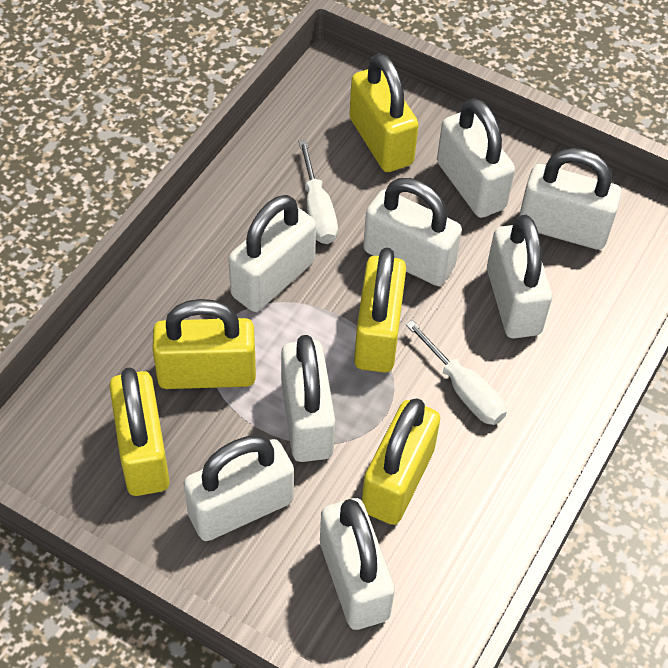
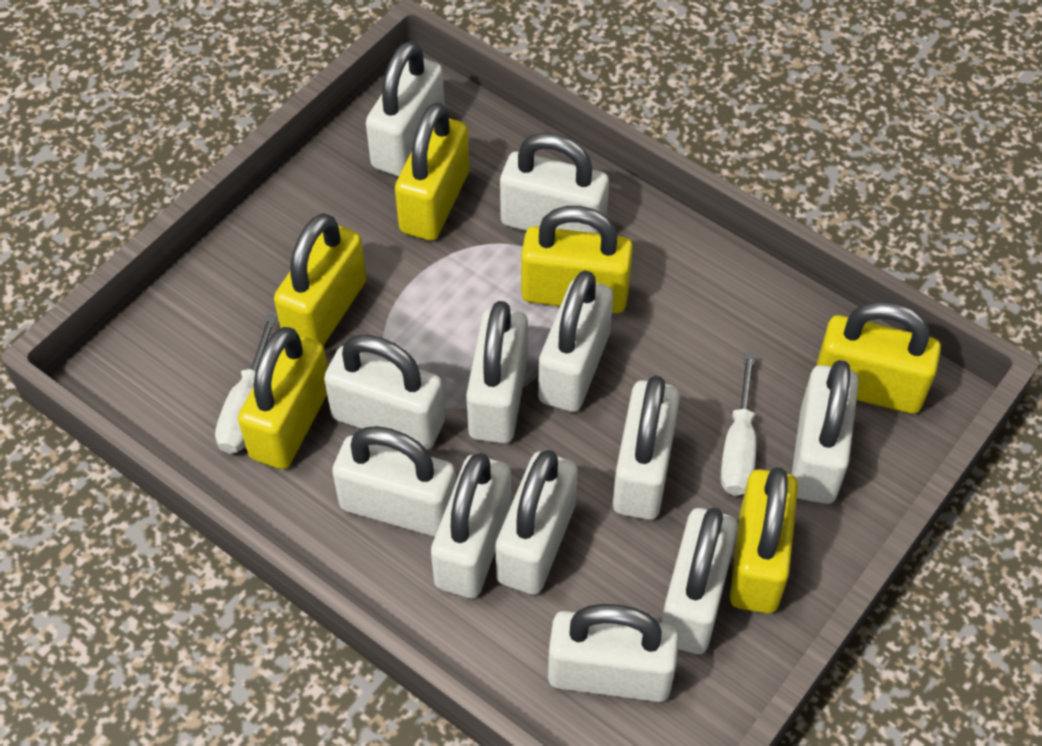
white padlock: 8 -> 12
yellow padlock: 5 -> 6

